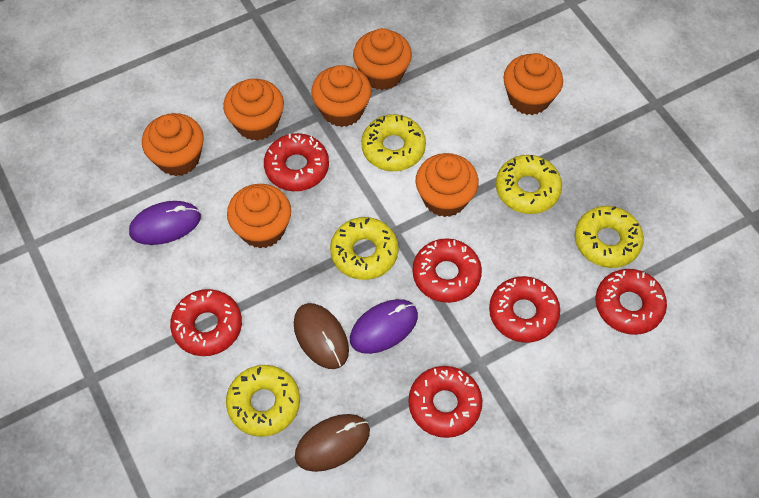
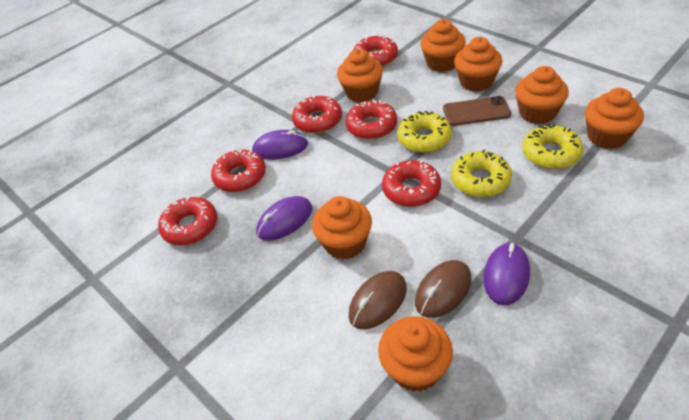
brown phone: 0 -> 1
purple mouse: 2 -> 3
yellow donut: 5 -> 3

